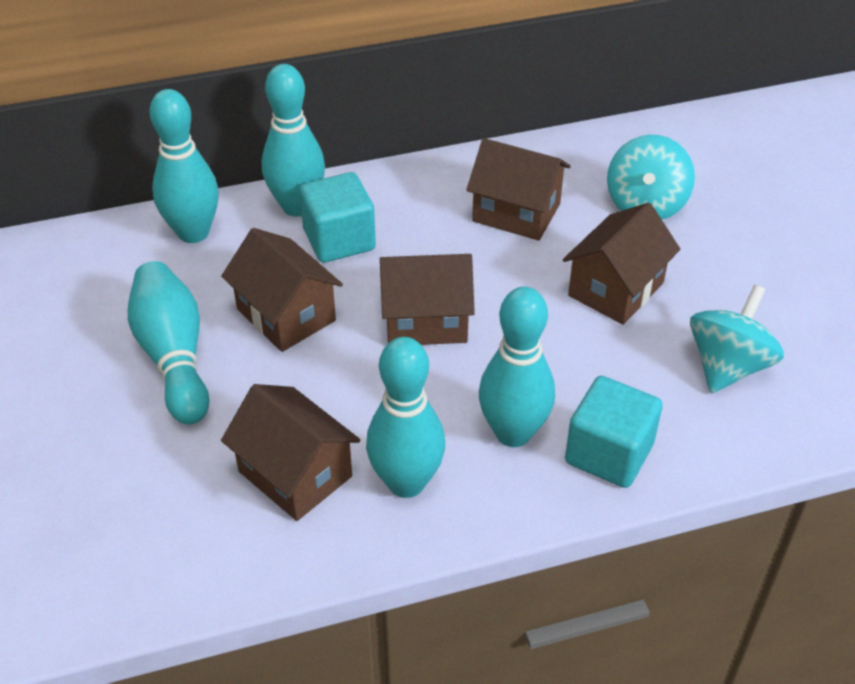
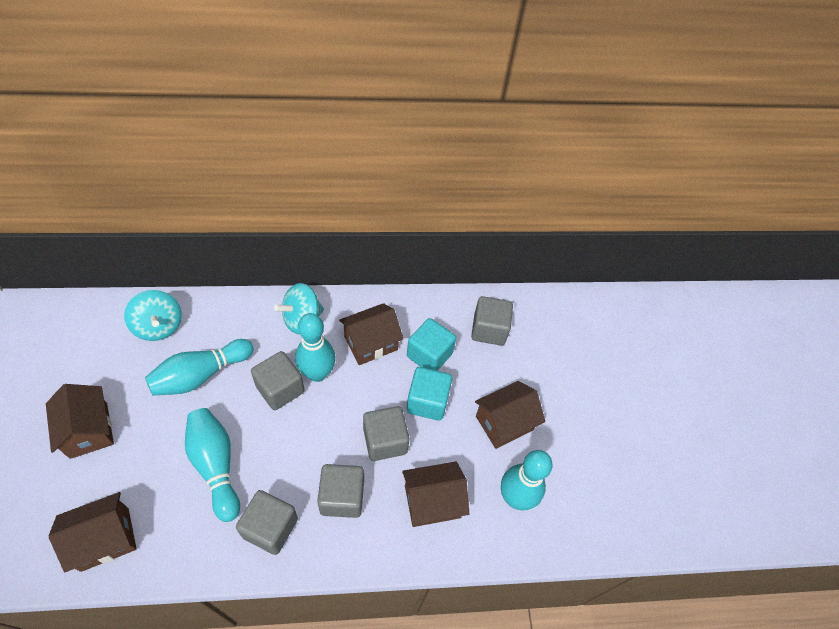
grey cube: 0 -> 5
turquoise bowling pin: 5 -> 4

